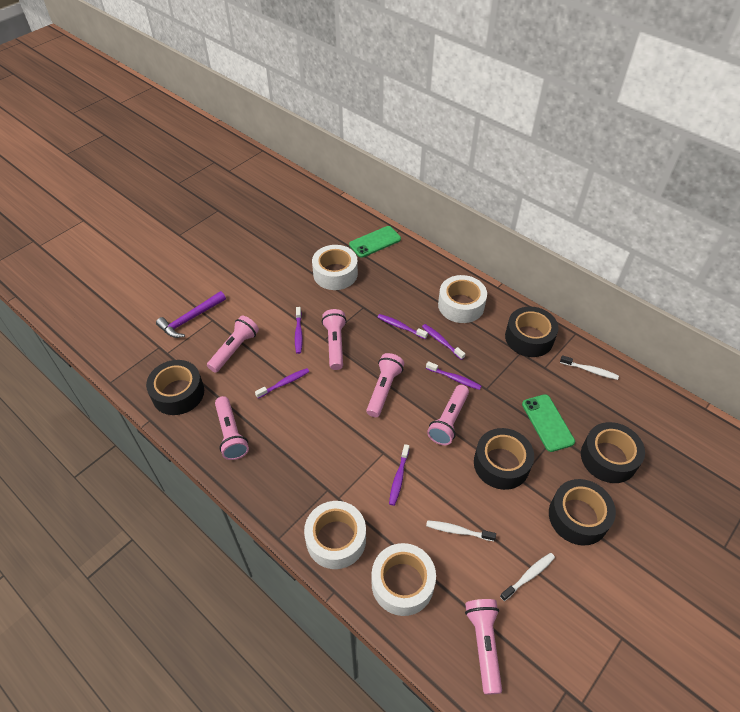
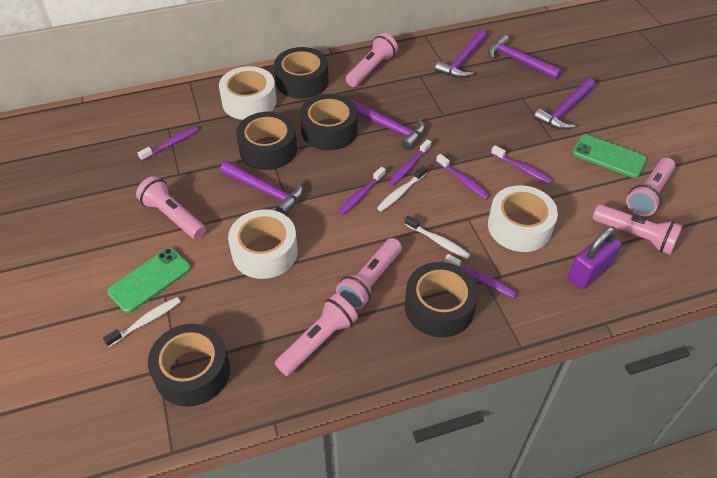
purple hammer: 1 -> 5
purple padlock: 0 -> 1
white tape: 4 -> 3

